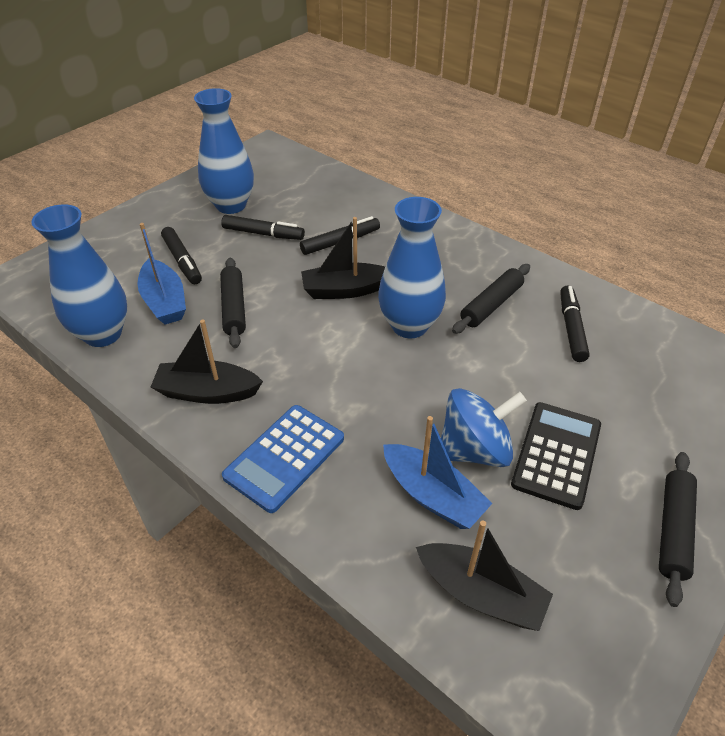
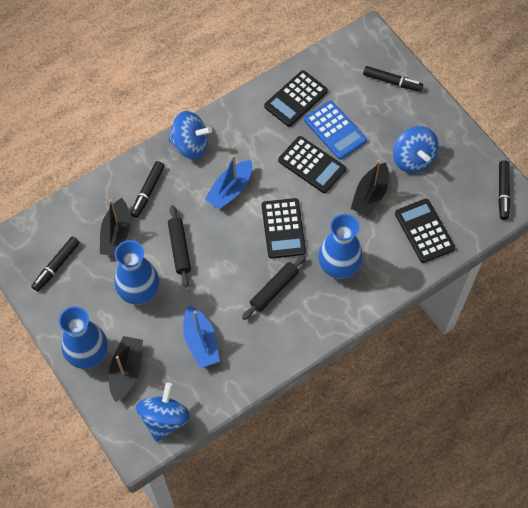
black calculator: 1 -> 4
black rolling pin: 3 -> 2
blue spinning top: 1 -> 3

